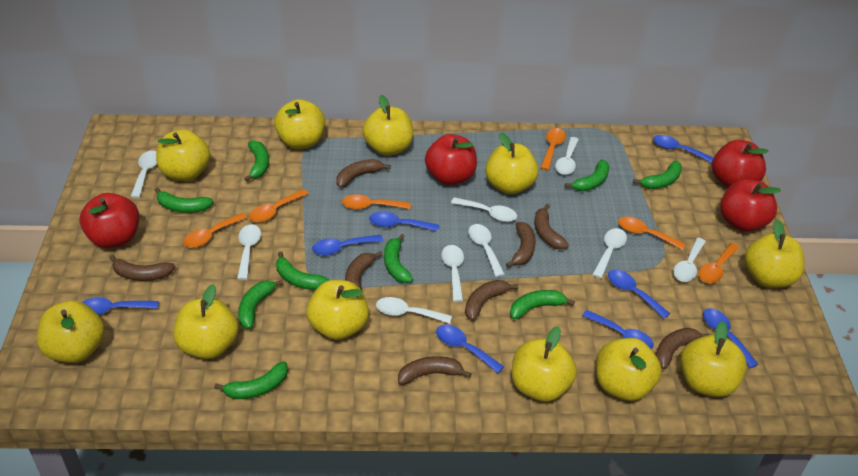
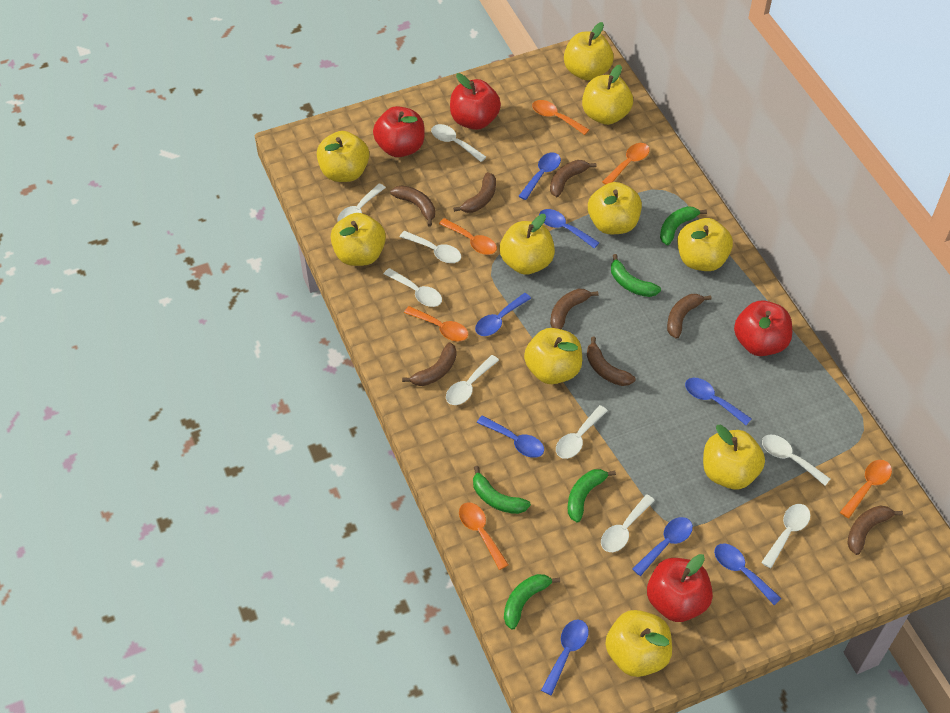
green banana: 9 -> 5
yellow apple: 11 -> 10

